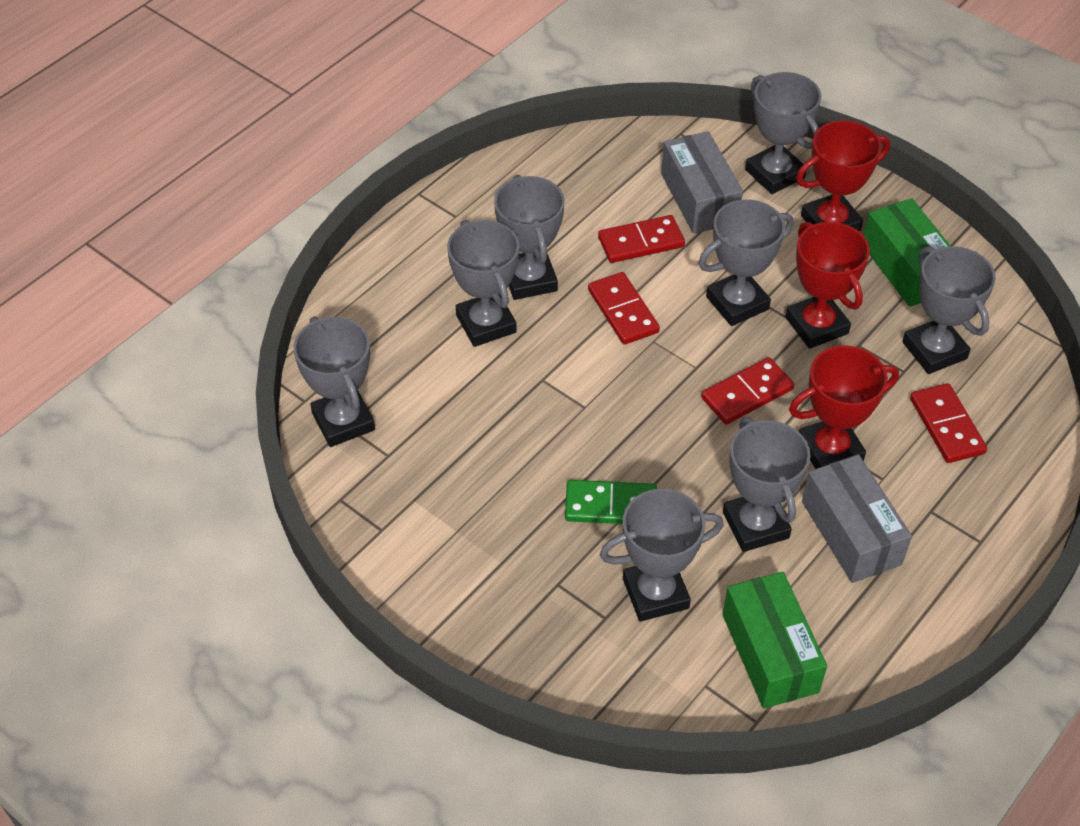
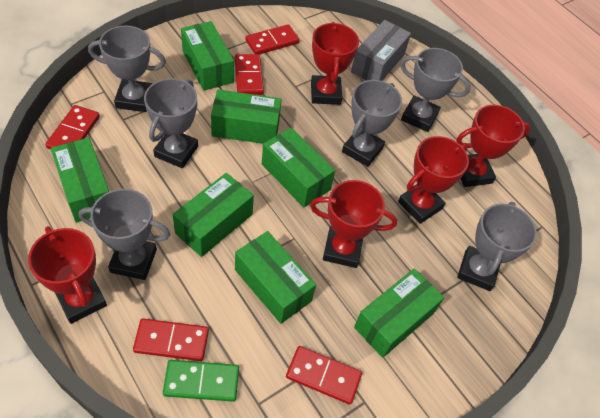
green box: 2 -> 7
grey box: 2 -> 1
grey trophy: 8 -> 6
red domino: 4 -> 5
red trophy: 3 -> 5

